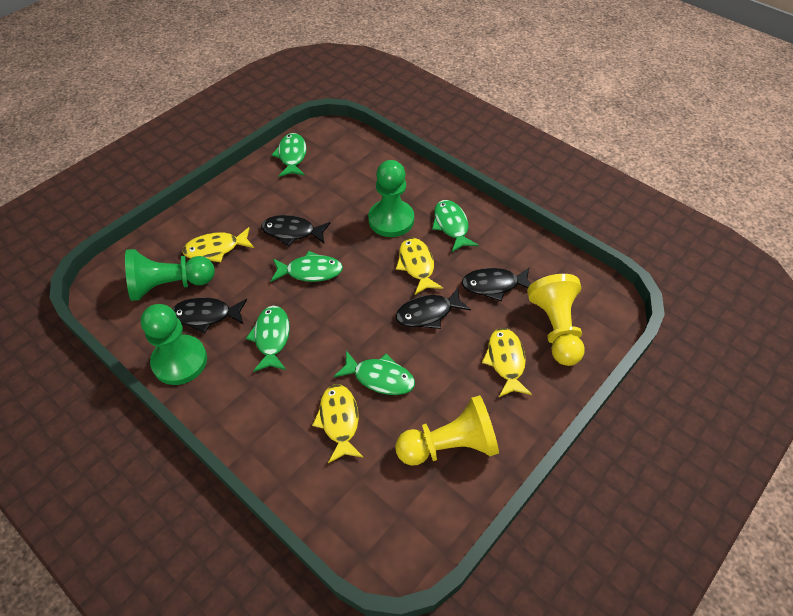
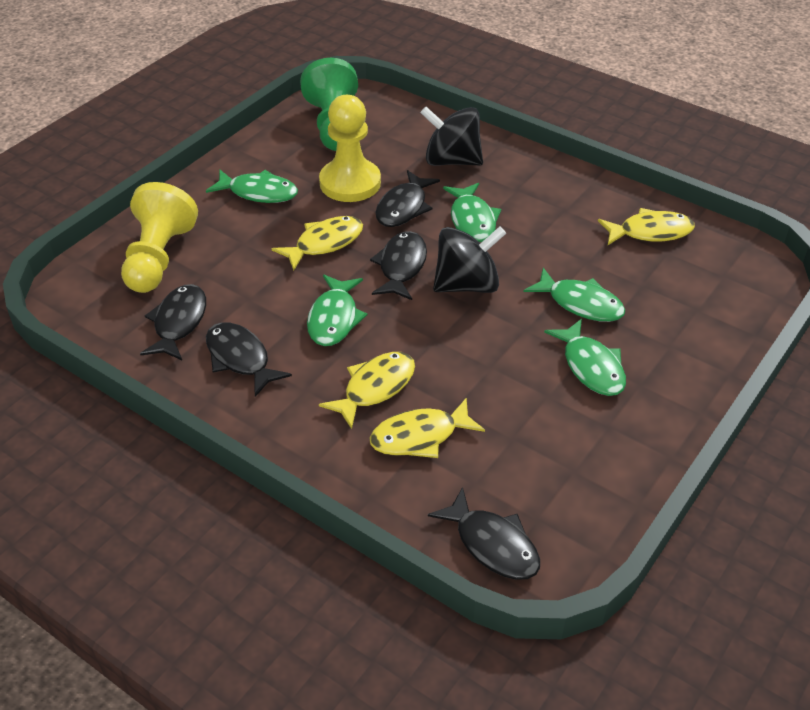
black fish: 4 -> 5
black spinning top: 0 -> 2
green pawn: 3 -> 1

